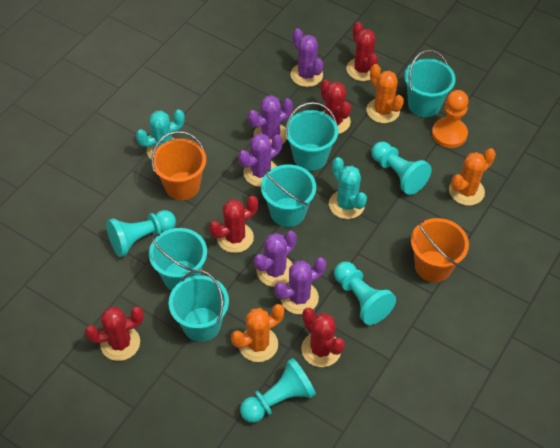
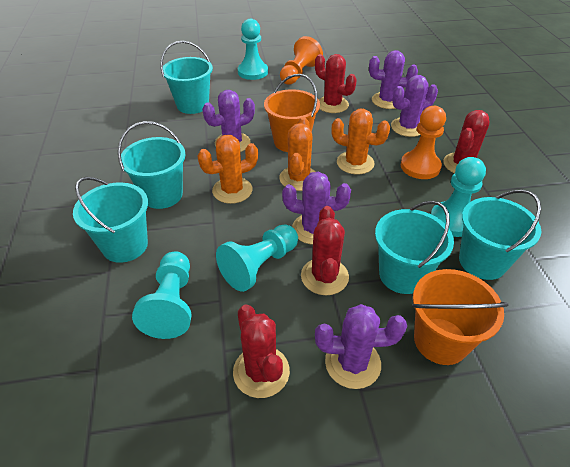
orange pawn: 1 -> 2
red cactus: 5 -> 4
turquoise cactus: 2 -> 0

